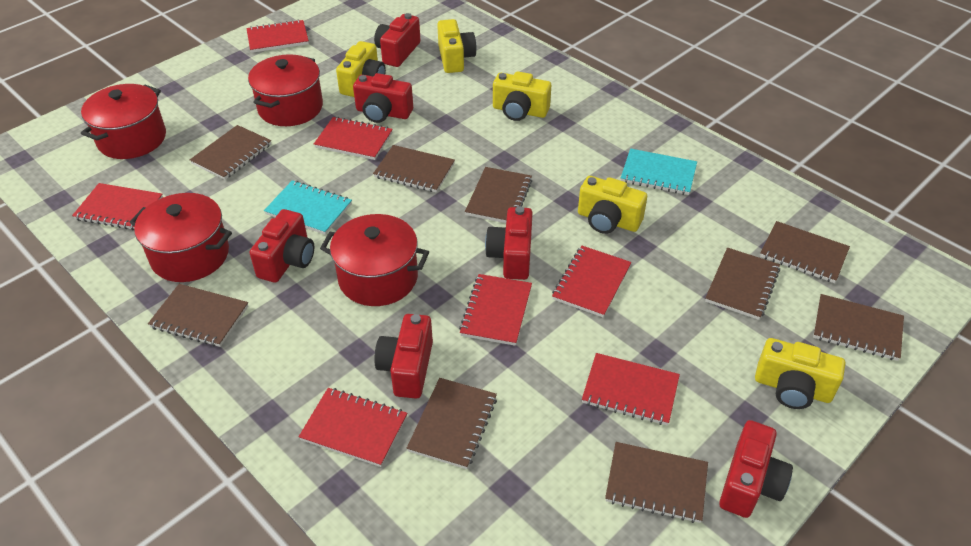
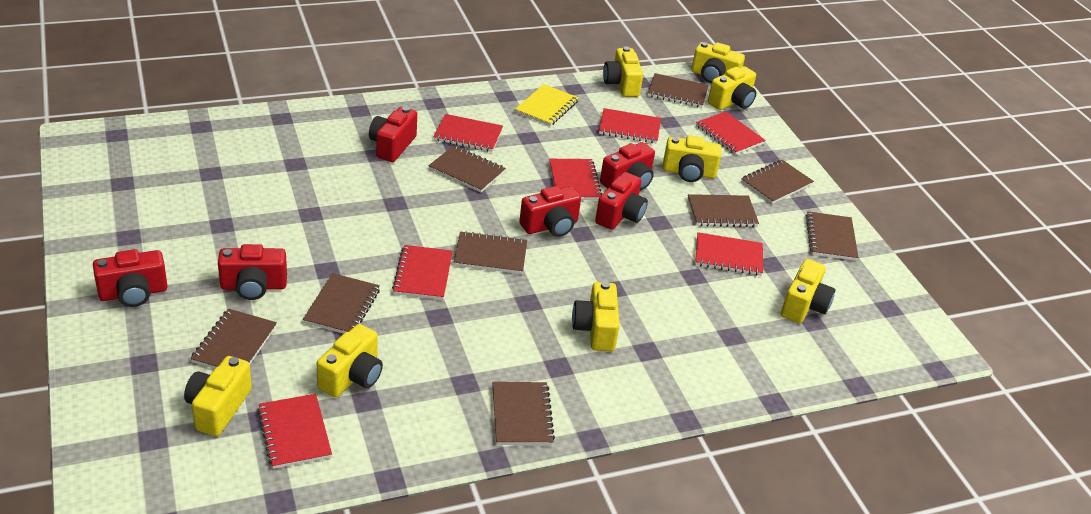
red pot: 4 -> 0
turquoise notebook: 2 -> 0
yellow camera: 5 -> 8
yellow notebook: 0 -> 1

